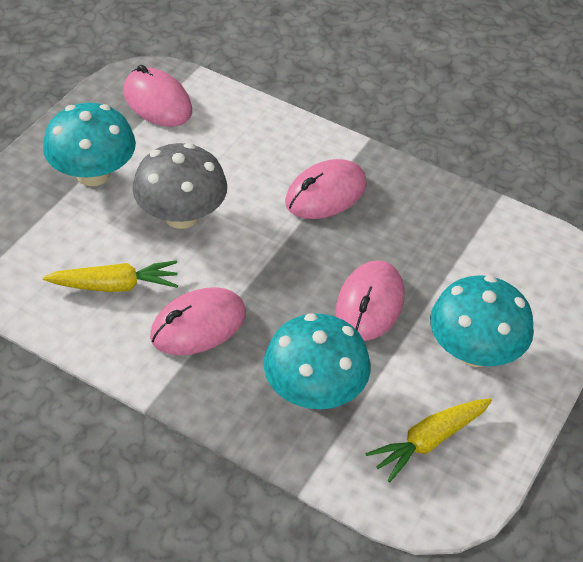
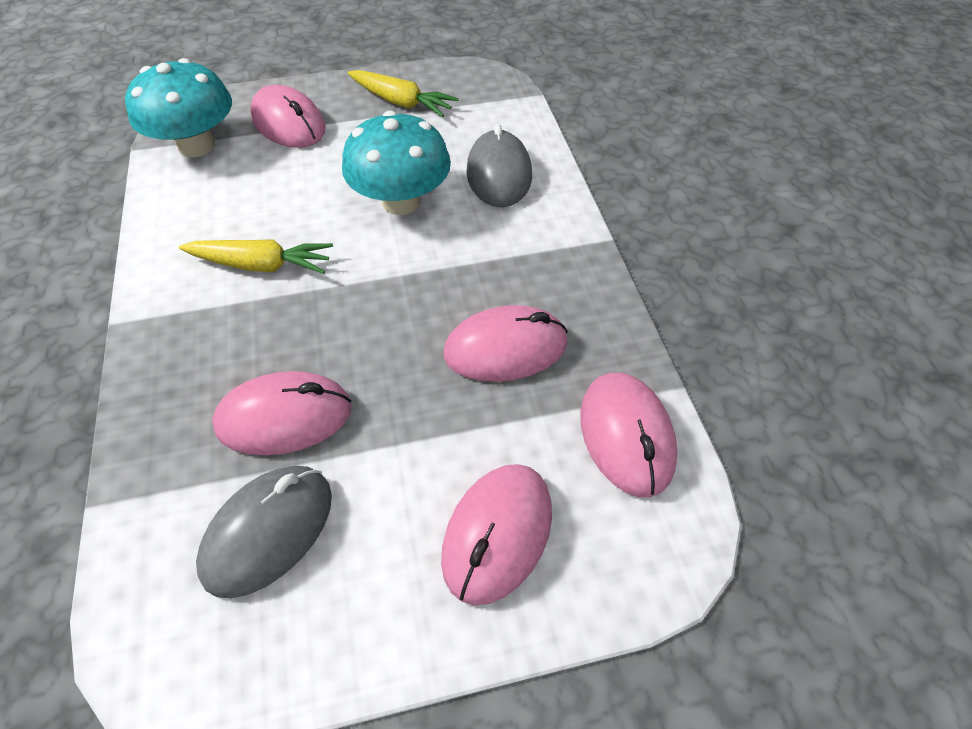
grey mouse: 0 -> 2
grey mushroom: 1 -> 0
pink mouse: 4 -> 5
turquoise mushroom: 3 -> 2

